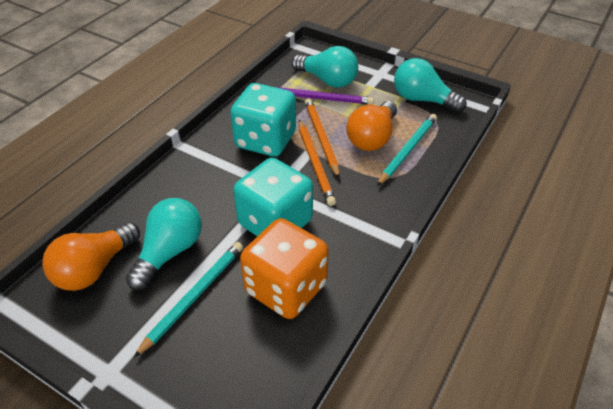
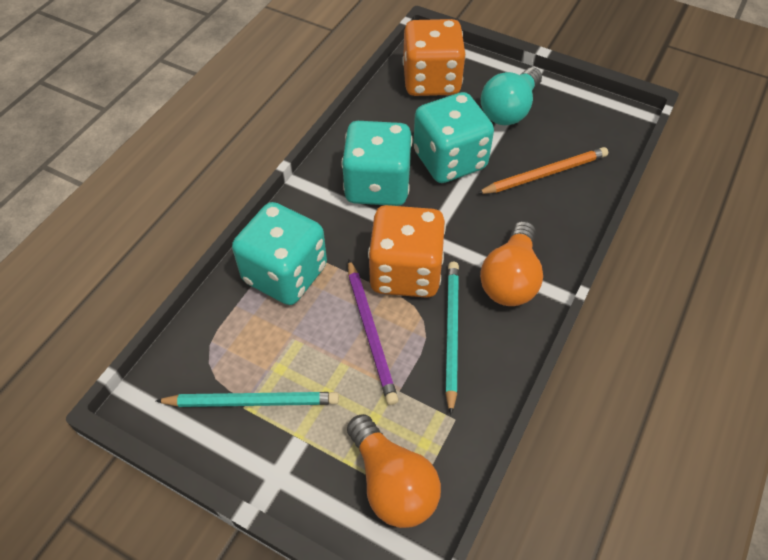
orange dice: 1 -> 2
orange pencil: 2 -> 1
turquoise dice: 2 -> 3
turquoise light bulb: 3 -> 1

